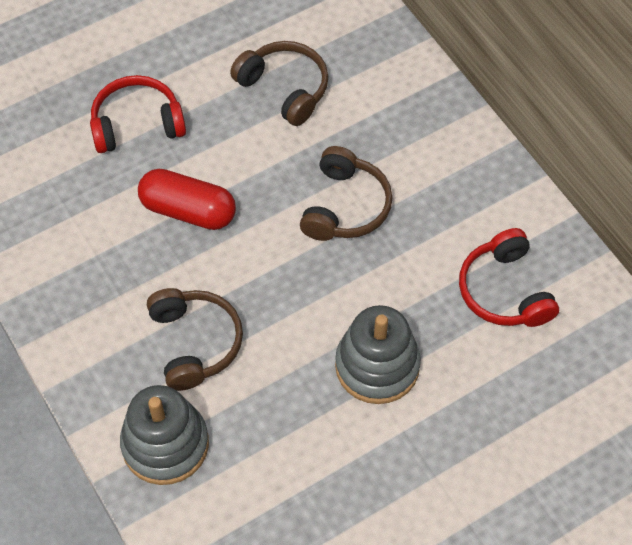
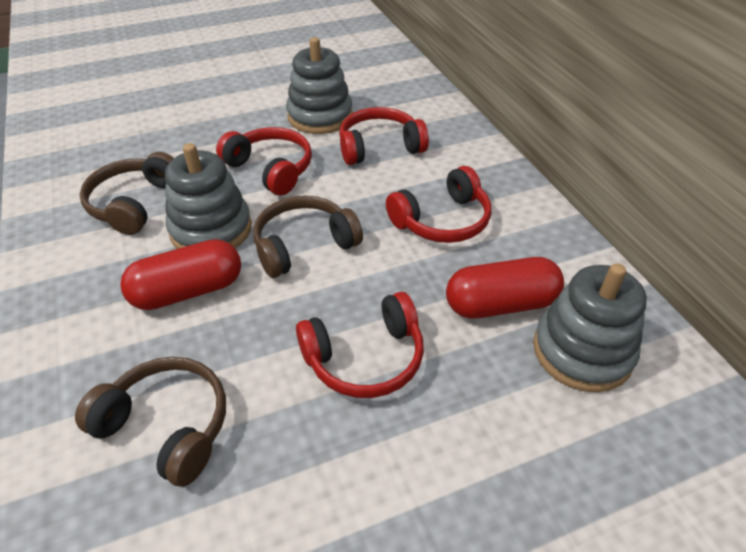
grey stacking toy: 2 -> 3
red capsule: 1 -> 2
red headphones: 2 -> 4

